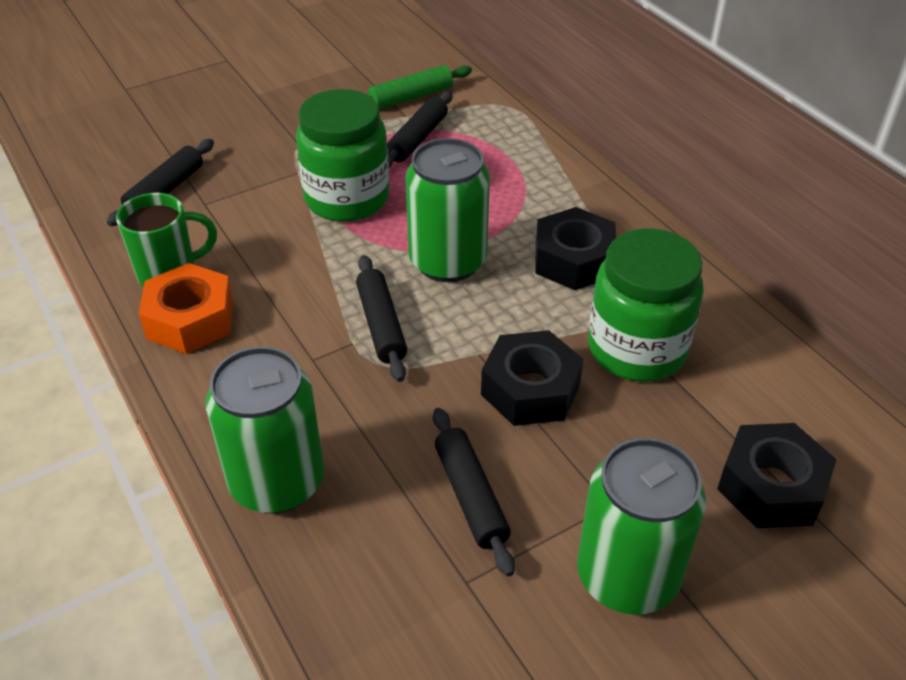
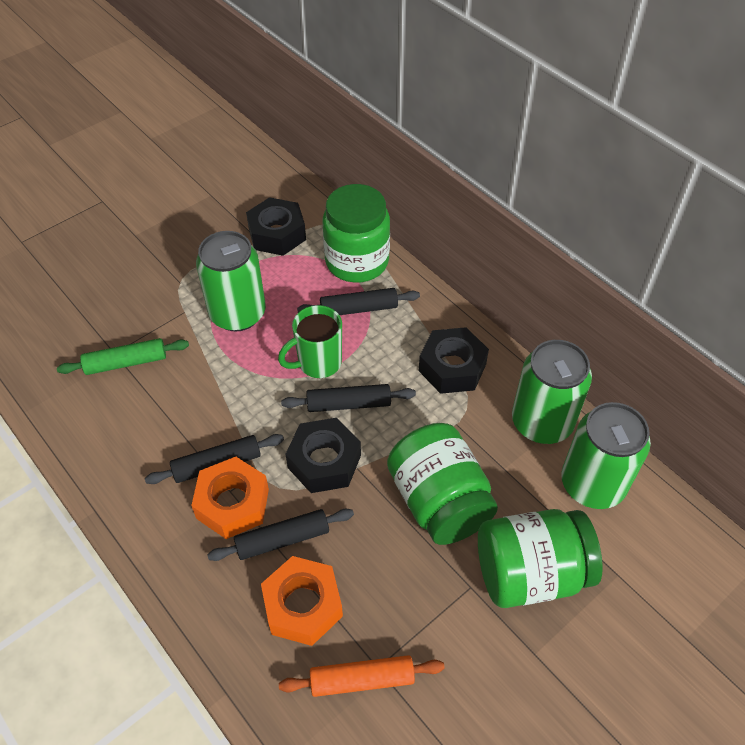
green jar: 2 -> 3
orange nut: 1 -> 2
orange rolling pin: 0 -> 1

